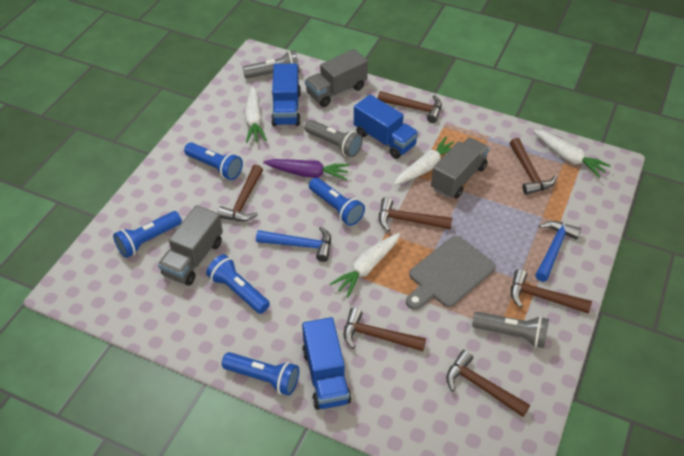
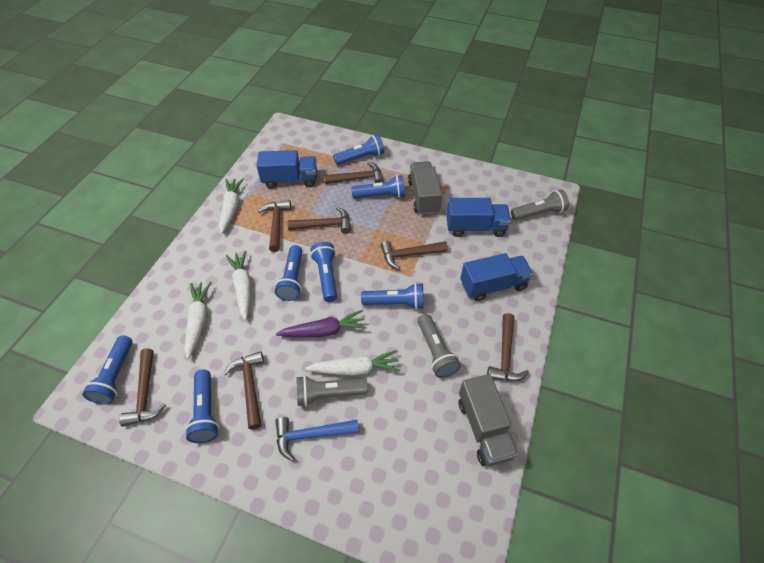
blue flashlight: 5 -> 7
blue hammer: 2 -> 1
grey cutting board: 1 -> 0
grey truck: 3 -> 2

